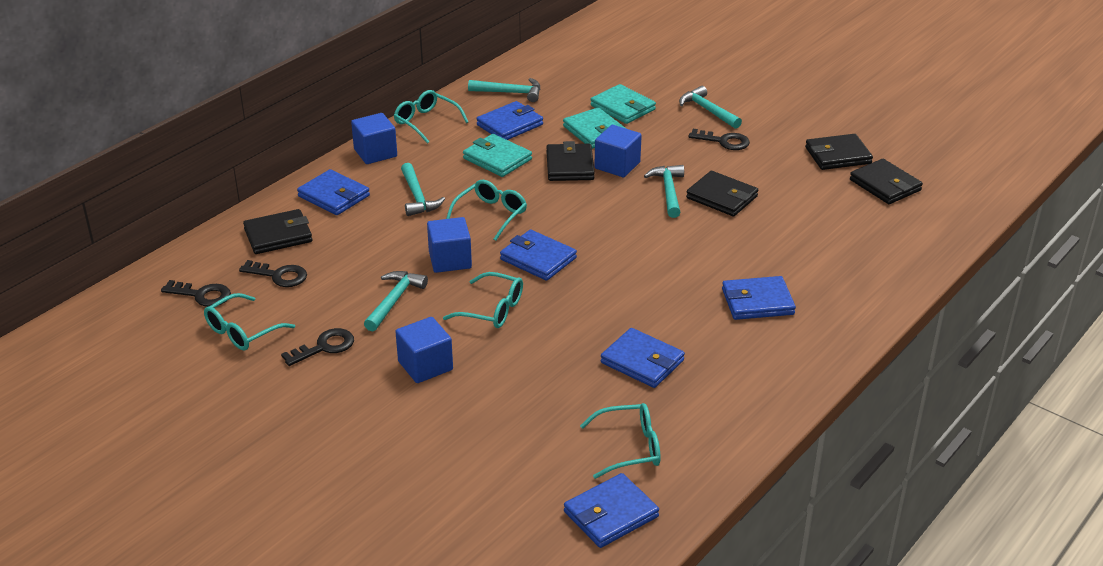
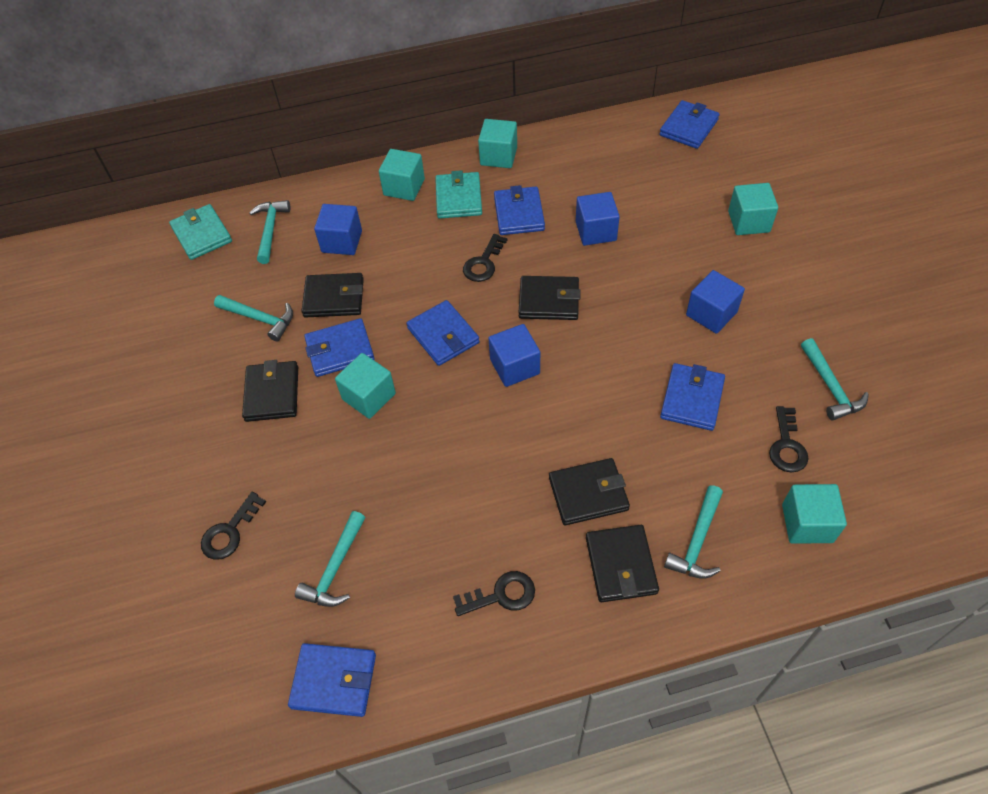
turquoise cube: 0 -> 5
turquoise glasses: 5 -> 0
turquoise wallet: 3 -> 2

